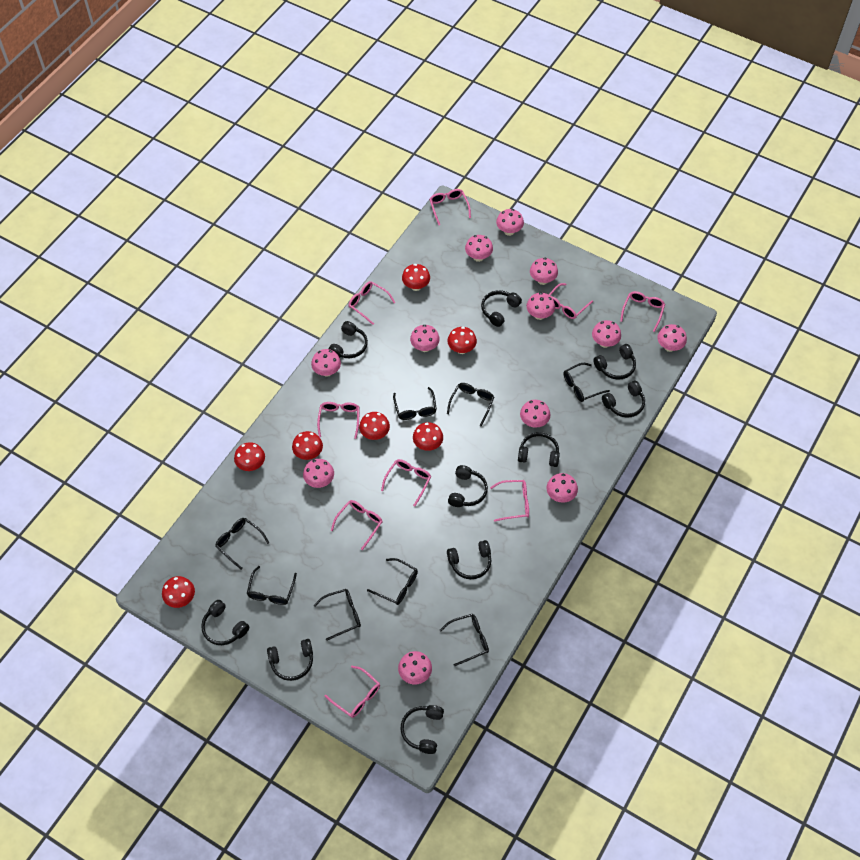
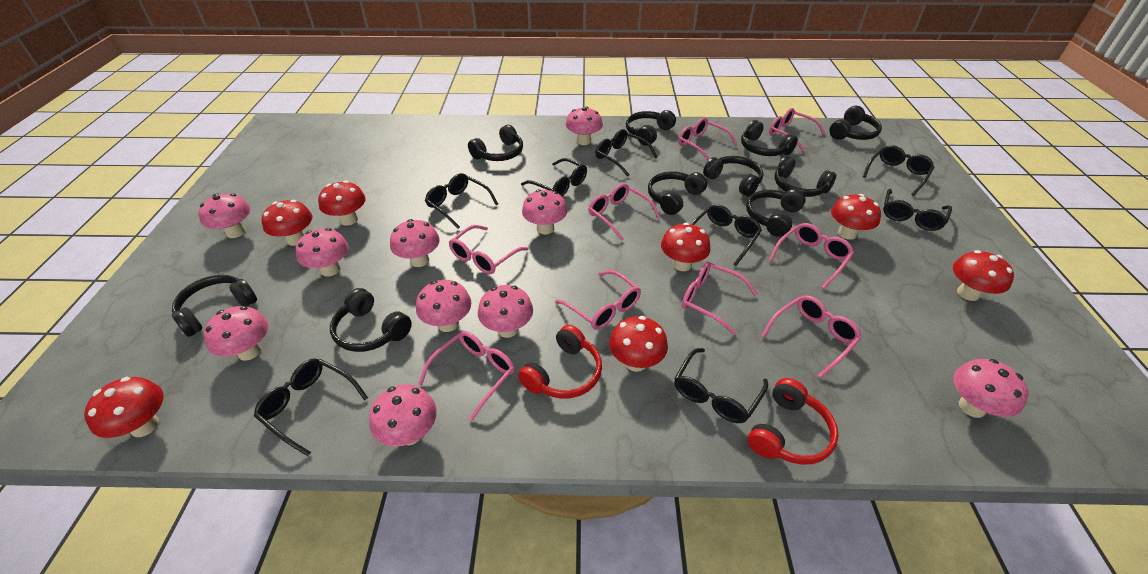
pink mushroom: 12 -> 10
red headphones: 0 -> 2

